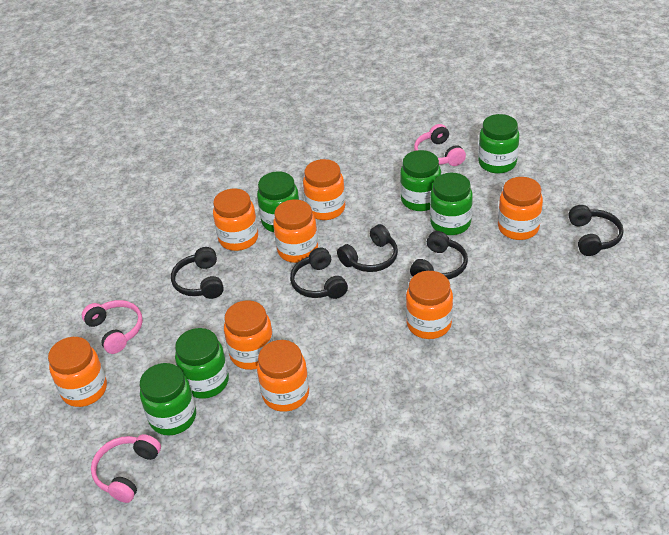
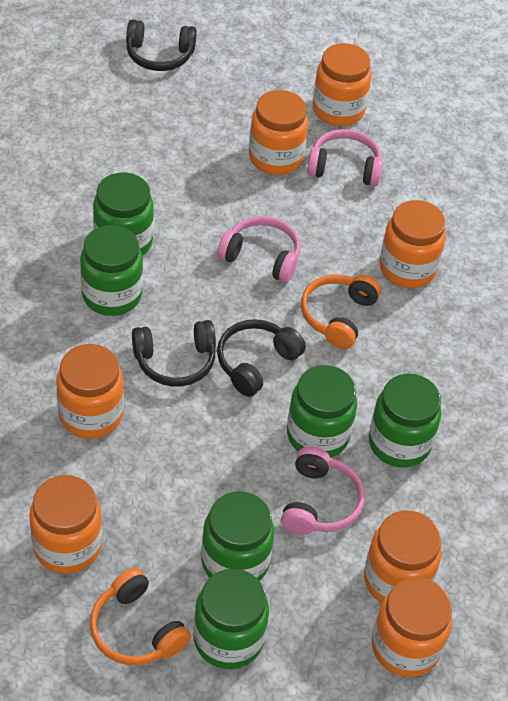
black headphones: 5 -> 3
orange headphones: 0 -> 2
orange jar: 8 -> 7

